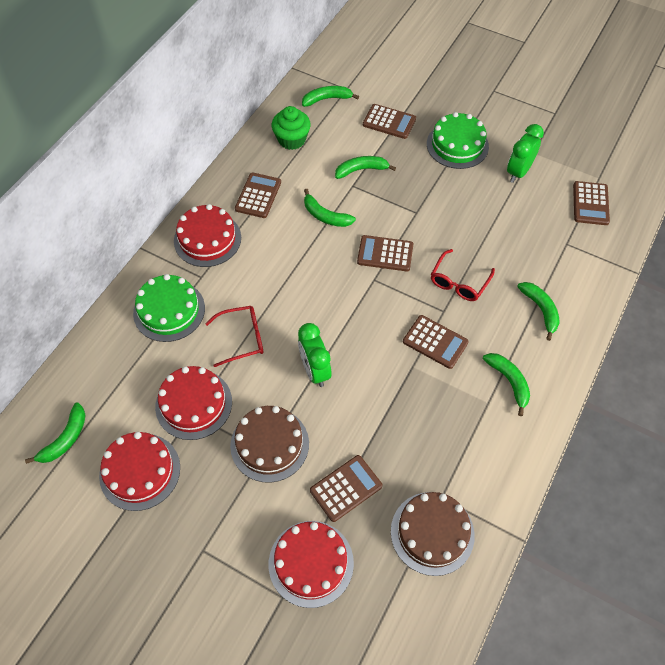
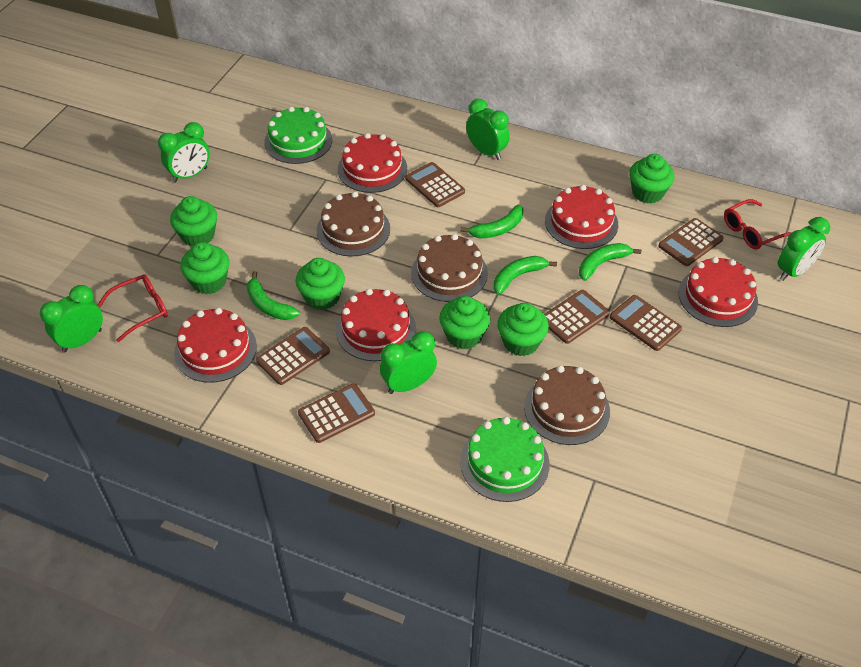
brown cake: 2 -> 3
green banana: 6 -> 4
green clock: 2 -> 5
green cupcake: 1 -> 6
red cake: 4 -> 5

